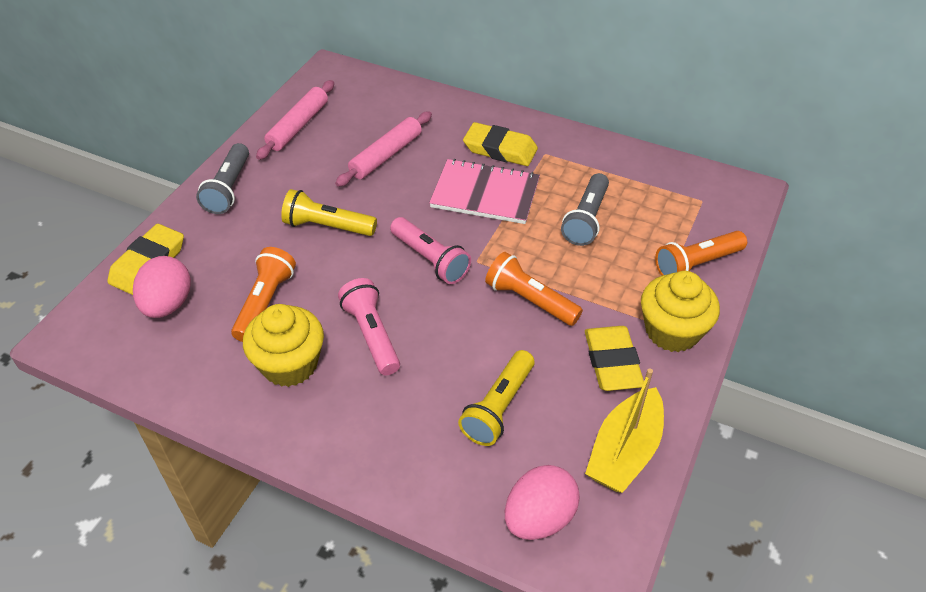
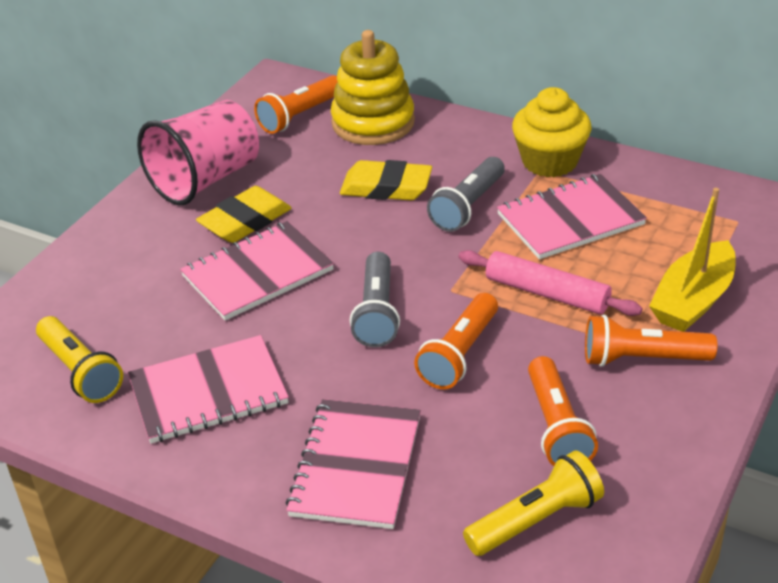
orange flashlight: 3 -> 4
pink cup: 0 -> 1
pink egg: 2 -> 0
pink flashlight: 2 -> 0
pink notebook: 1 -> 4
pink rolling pin: 2 -> 1
yellow cupcake: 2 -> 1
yellow eraser: 3 -> 2
yellow stacking toy: 0 -> 1

